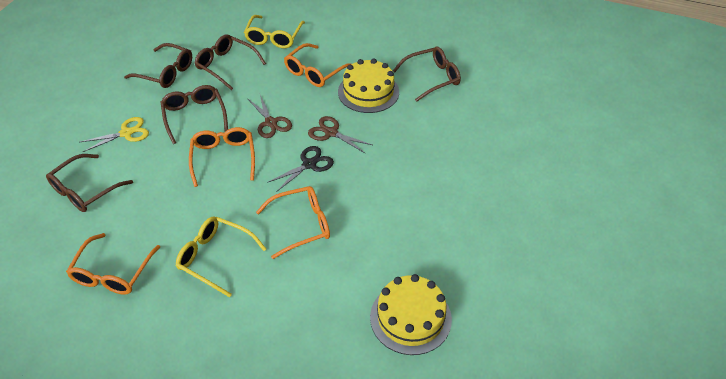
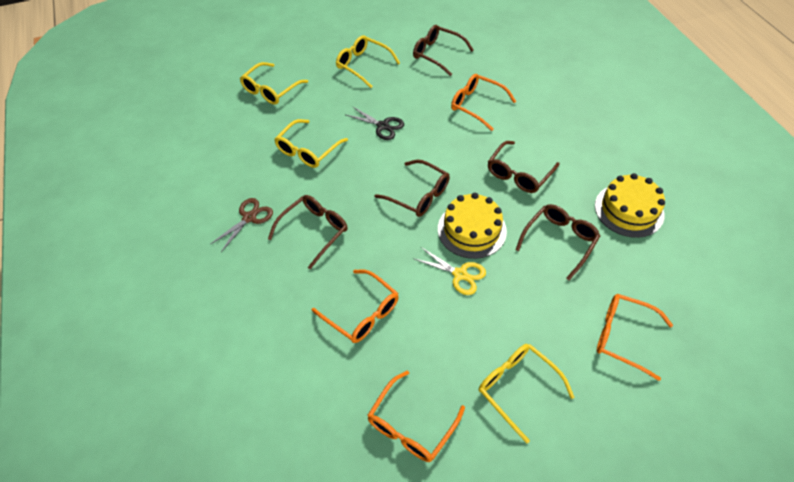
brown scissors: 2 -> 1
yellow glasses: 2 -> 4

